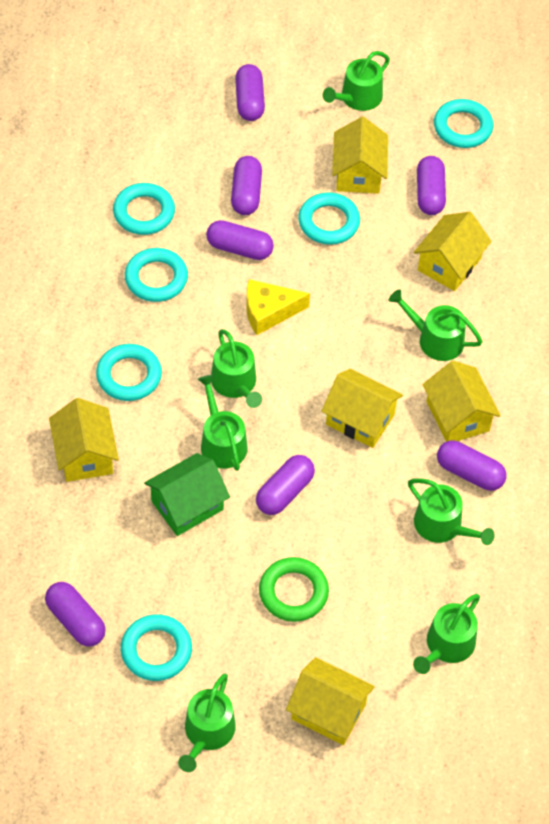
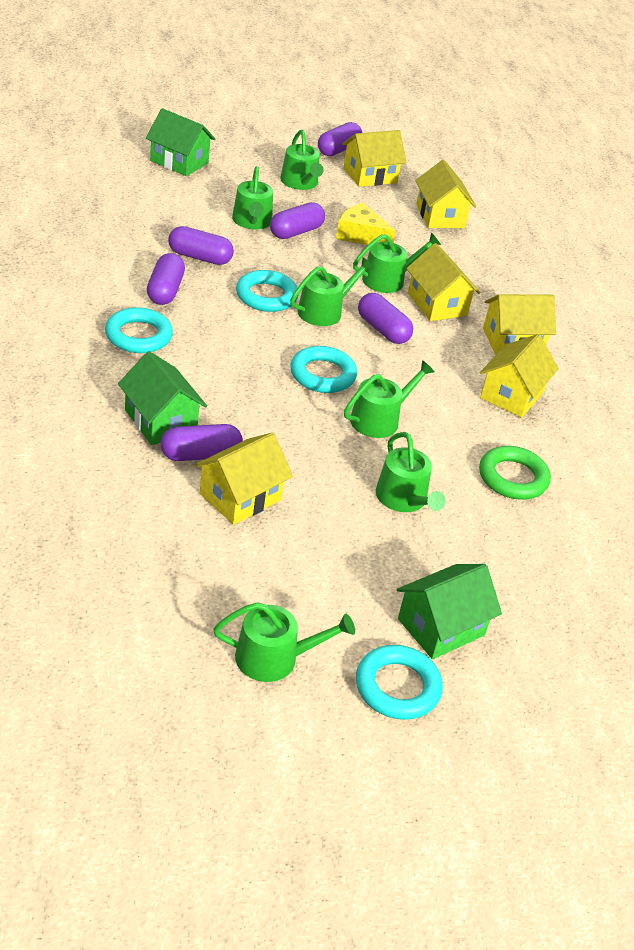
green house: 1 -> 3
purple capsule: 7 -> 6
turquoise ring: 6 -> 4

